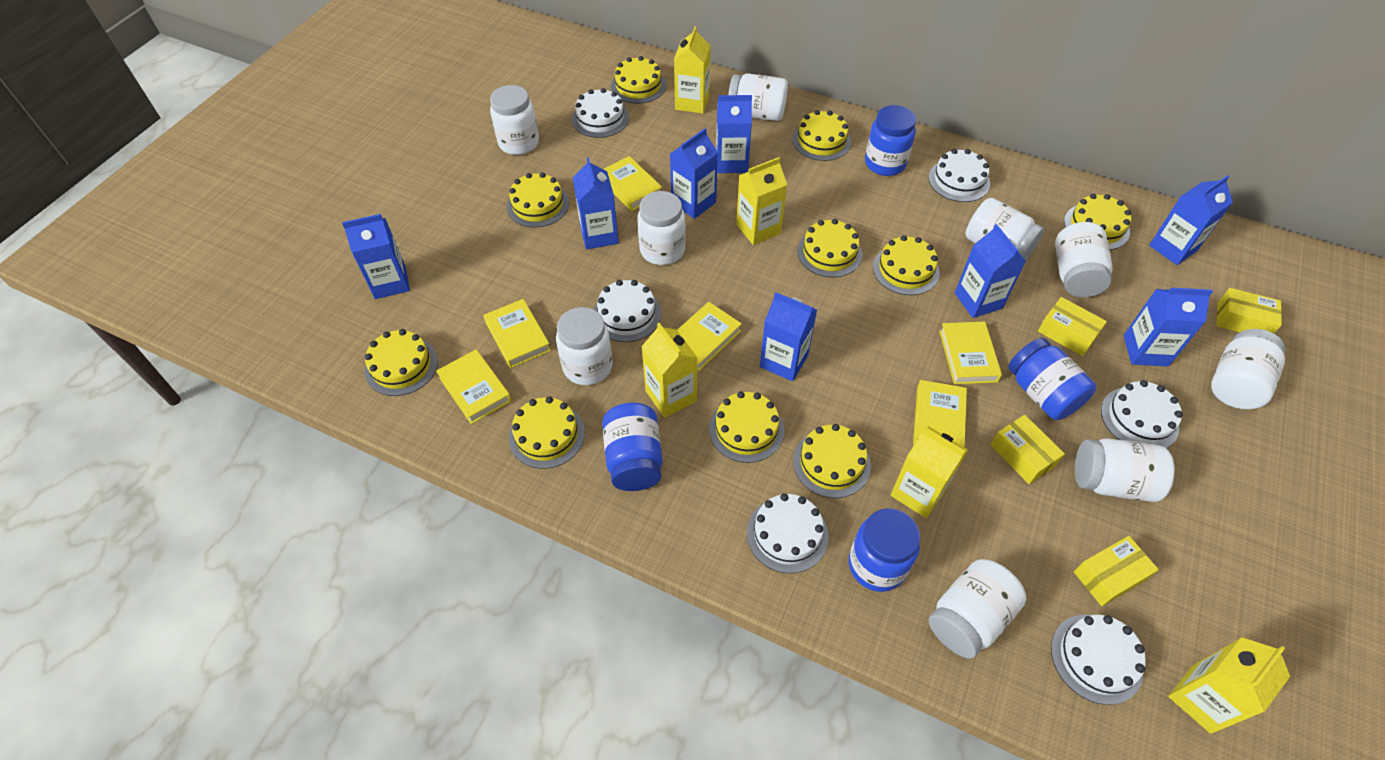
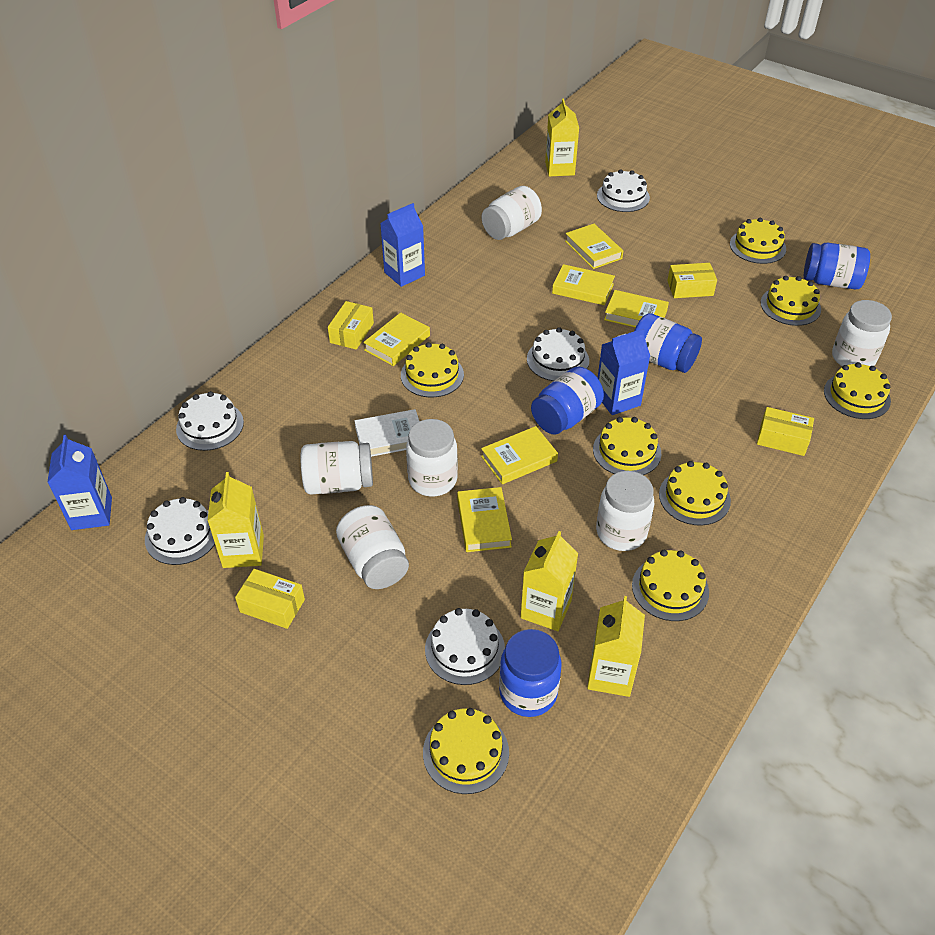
blue carton: 8 -> 3
white book: 0 -> 1
white cake: 6 -> 5
white jar: 9 -> 6
yellow cake: 10 -> 8
yellow carton: 5 -> 4

